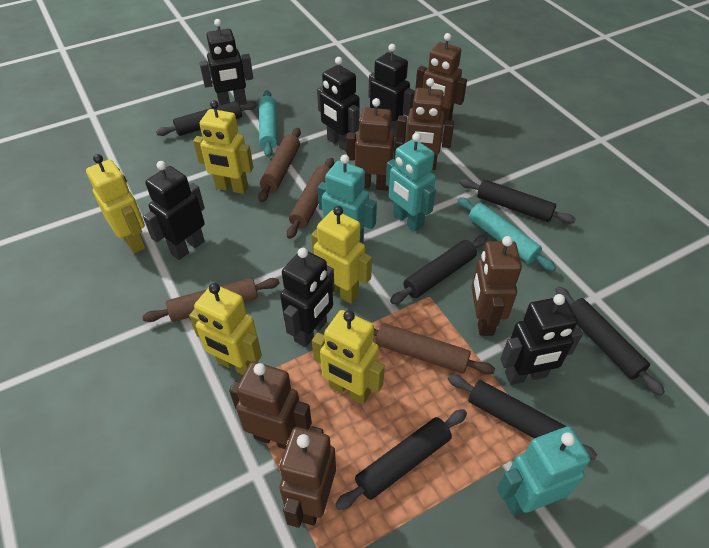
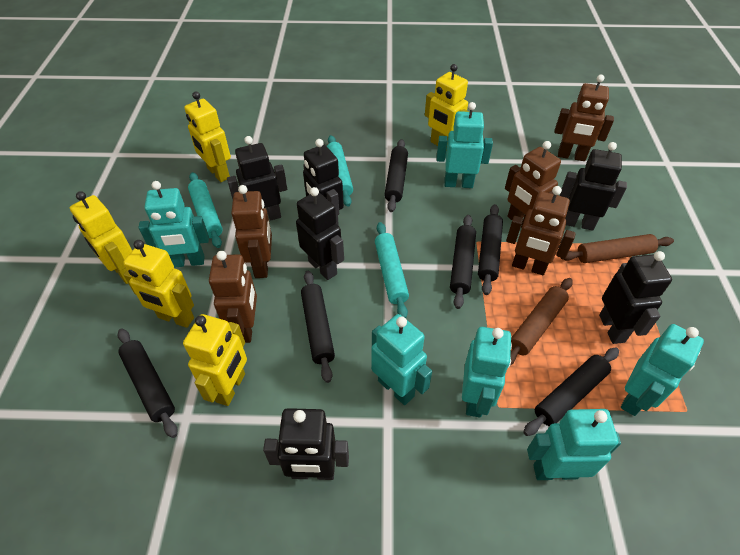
brown robot: 6 -> 5
brown rolling pin: 4 -> 2
turquoise robot: 3 -> 6
turquoise rolling pin: 2 -> 3

